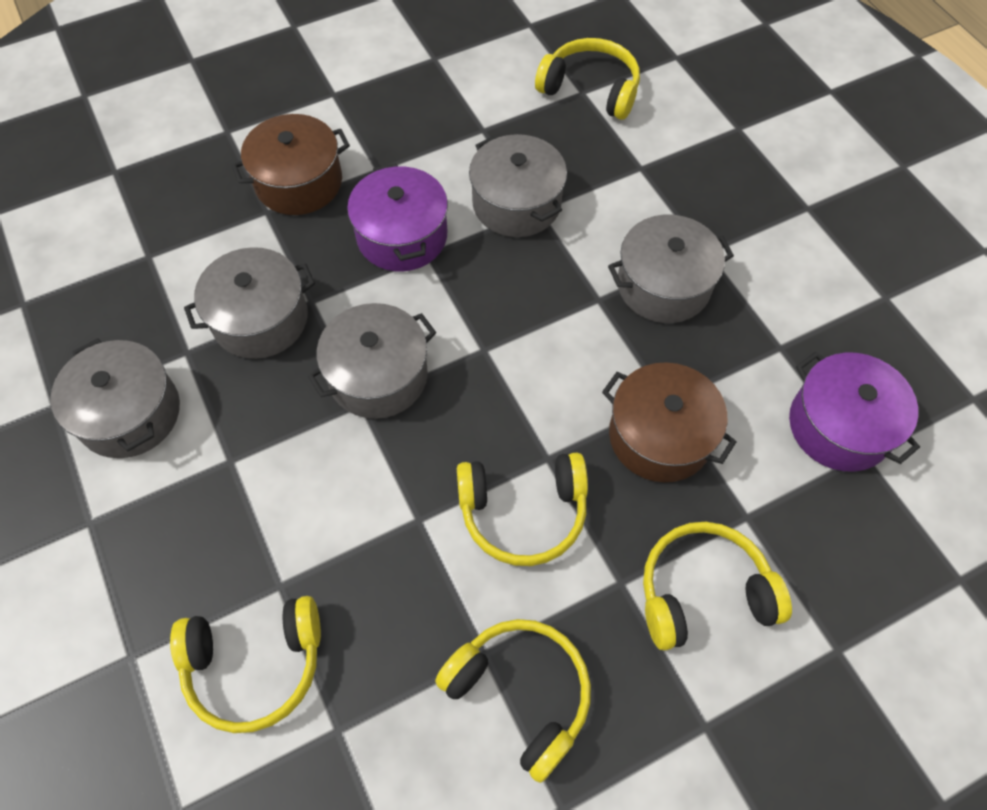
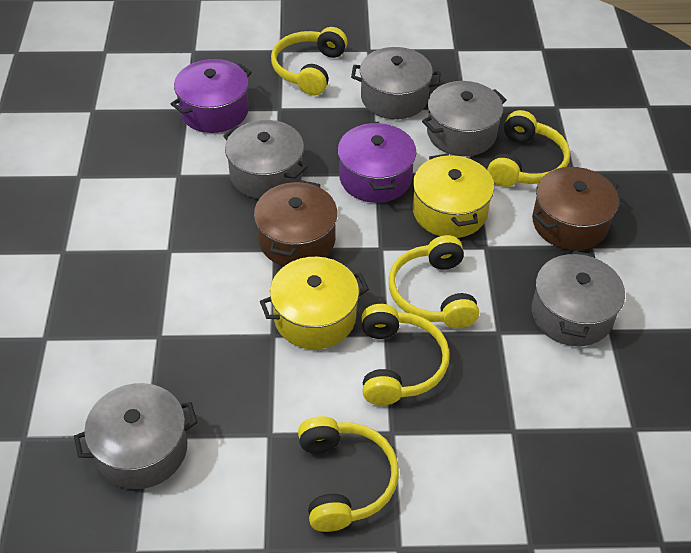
yellow pot: 0 -> 2

